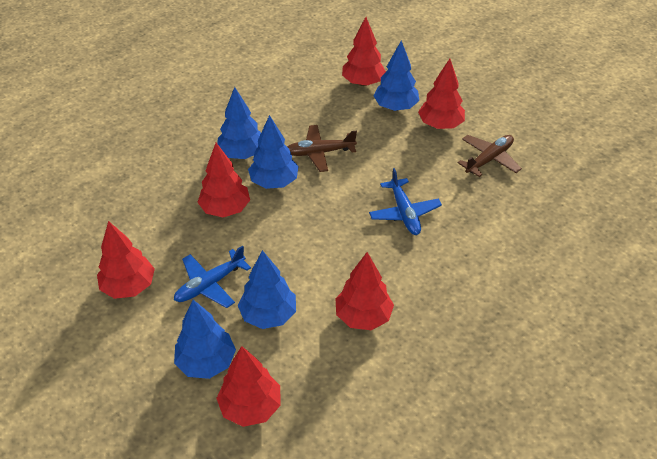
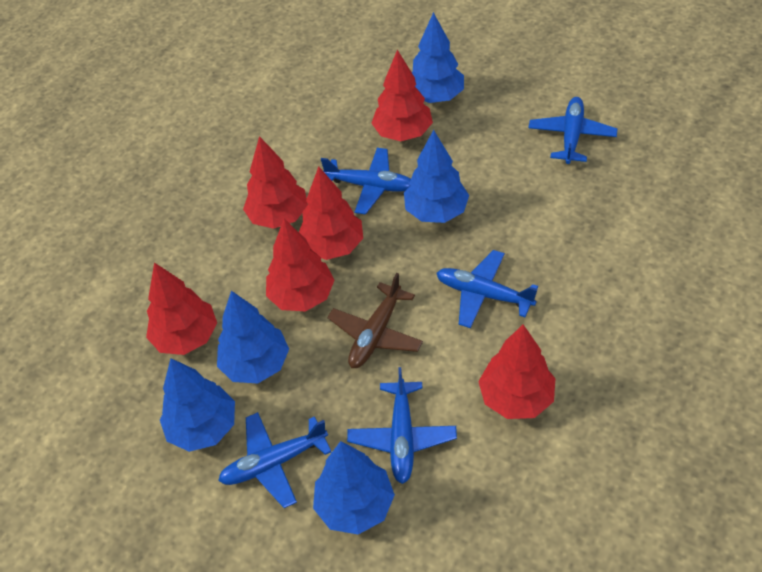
blue plane: 2 -> 5
brown plane: 2 -> 1

